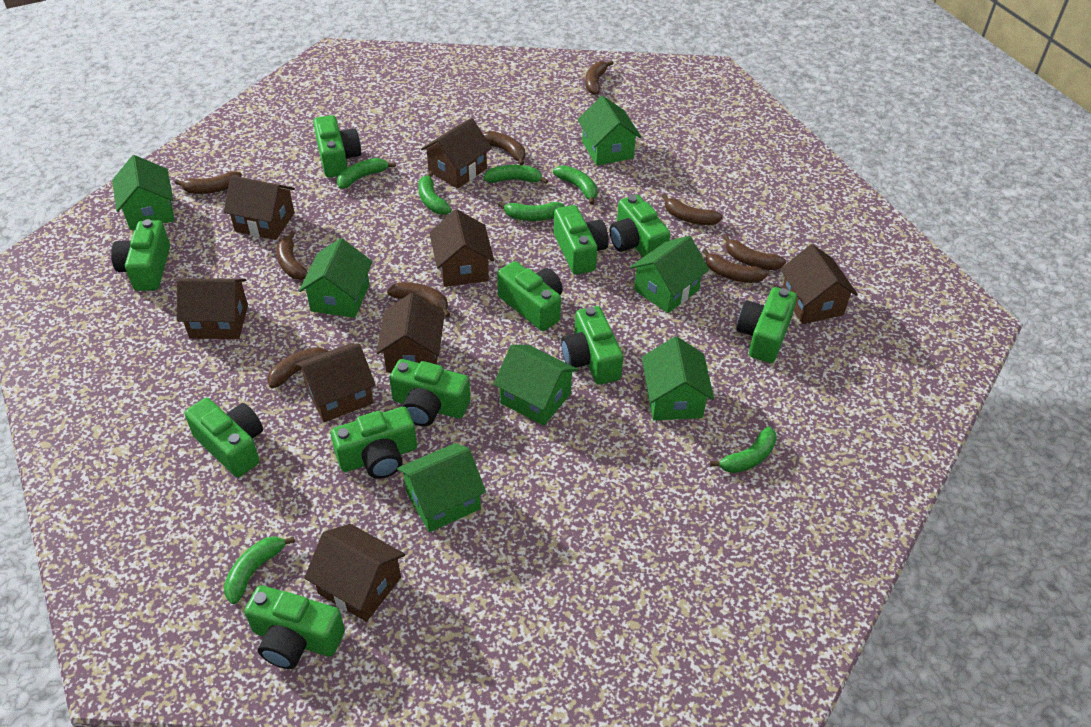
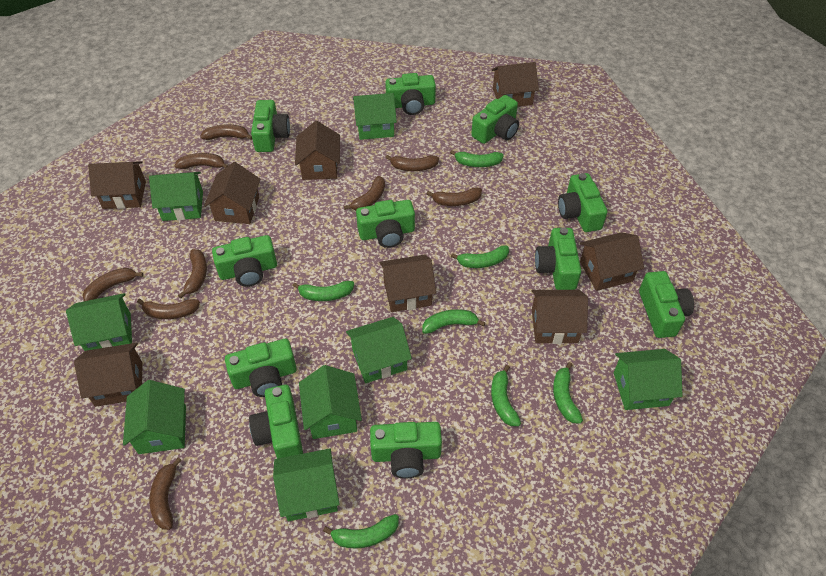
green house: 7 -> 8

